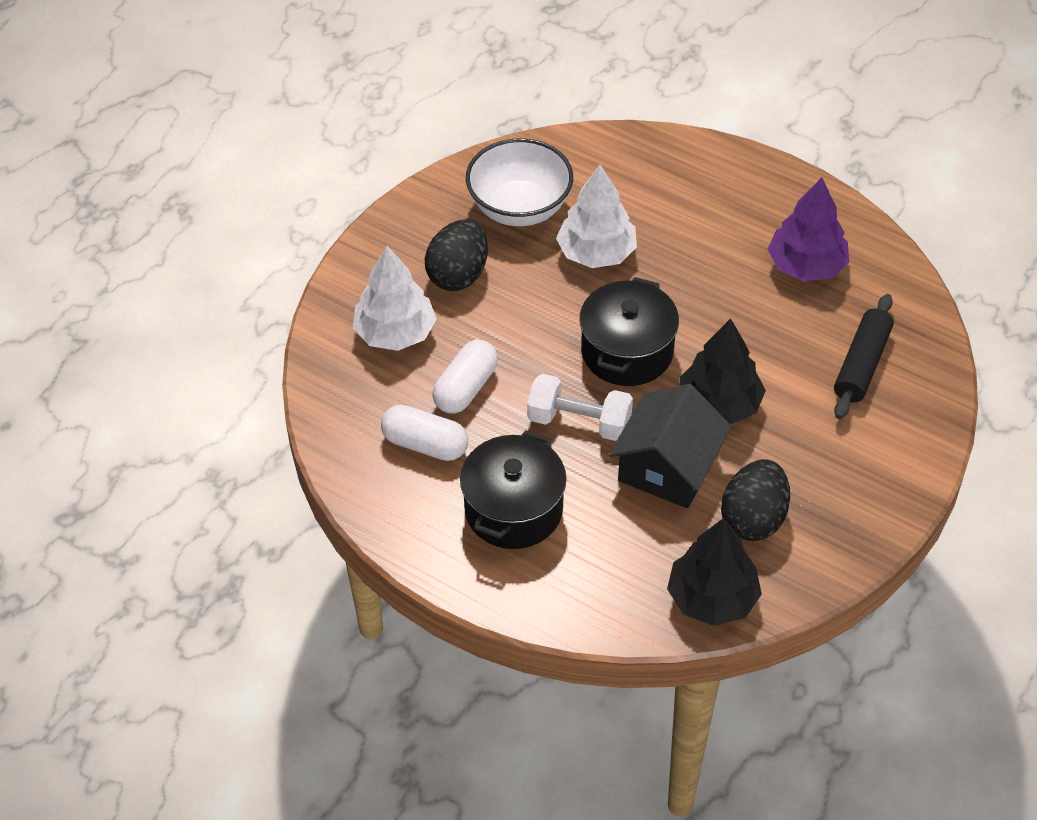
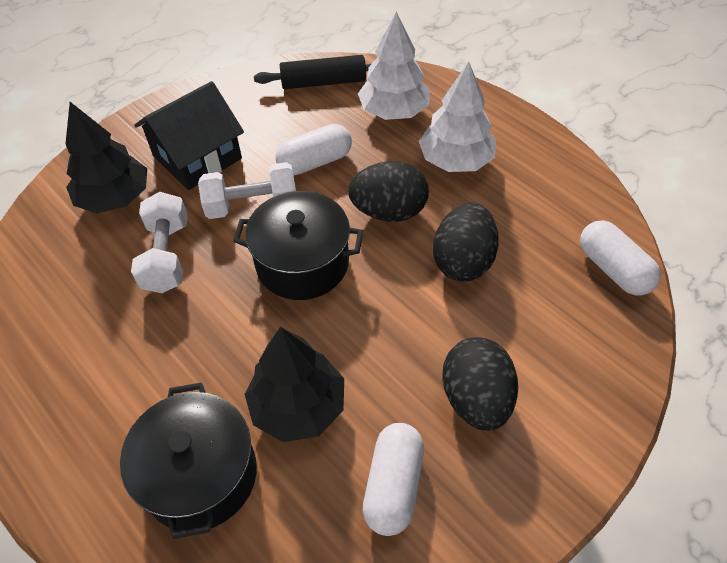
black egg: 2 -> 3
purple tree: 1 -> 0
white bowl: 1 -> 0
white capsule: 2 -> 3
white dumbbell: 1 -> 2

